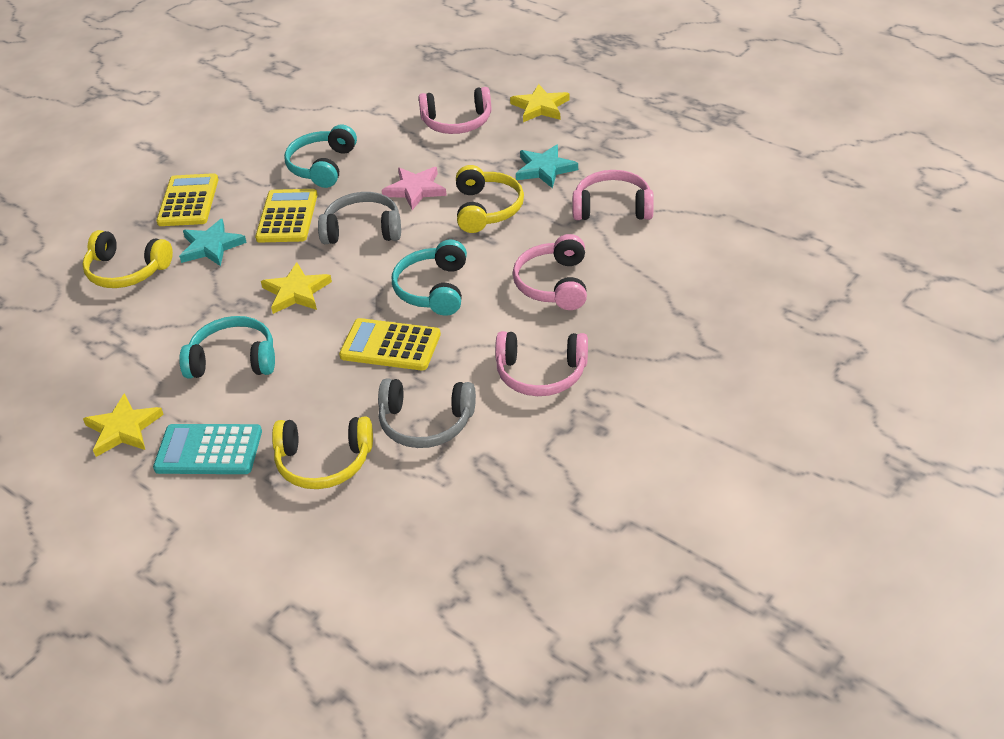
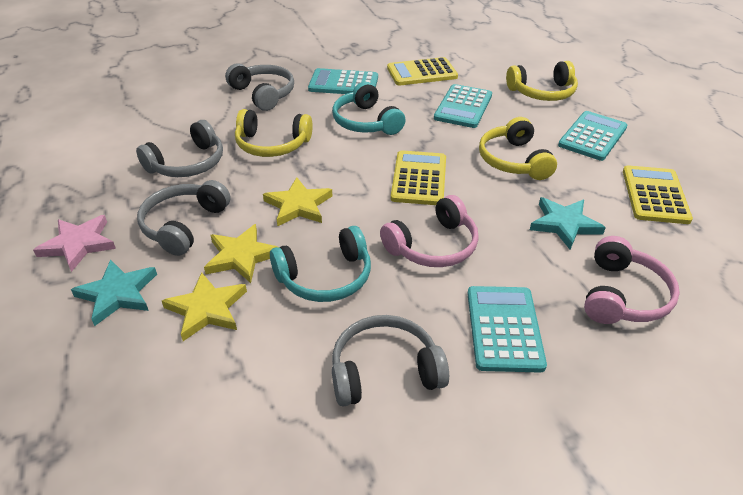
grey headphones: 2 -> 4
pink headphones: 4 -> 2
turquoise calculator: 1 -> 4
turquoise headphones: 3 -> 2

